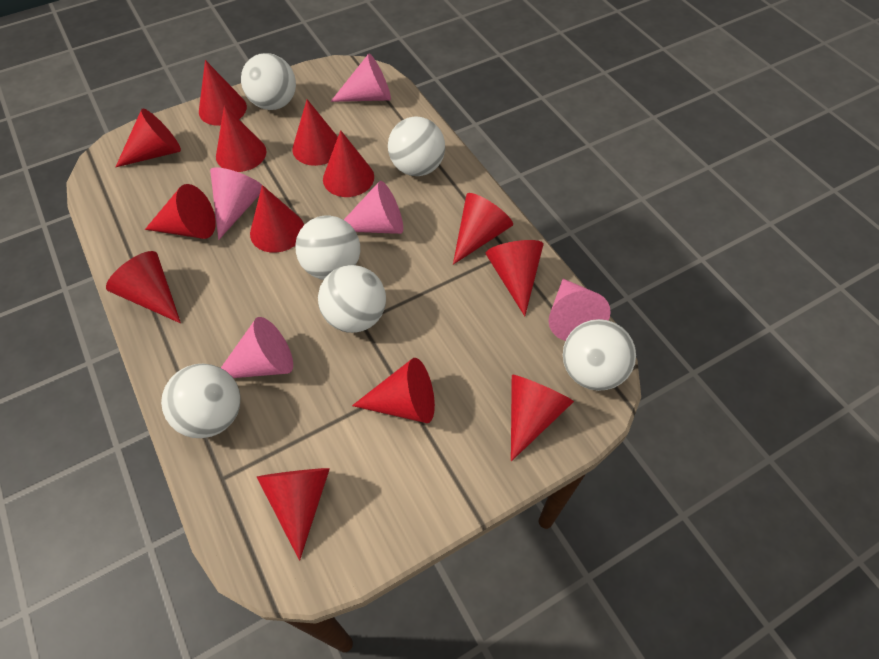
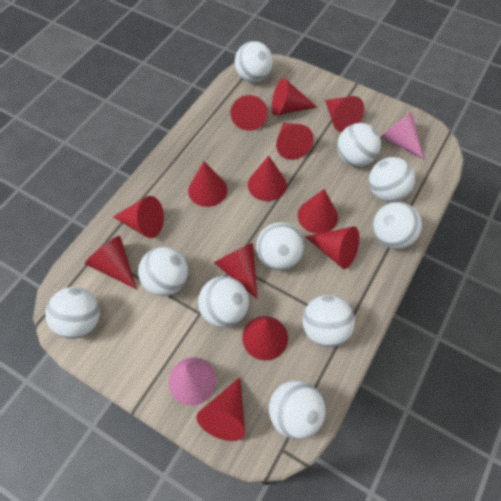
pink cone: 5 -> 2
white ball: 6 -> 10

